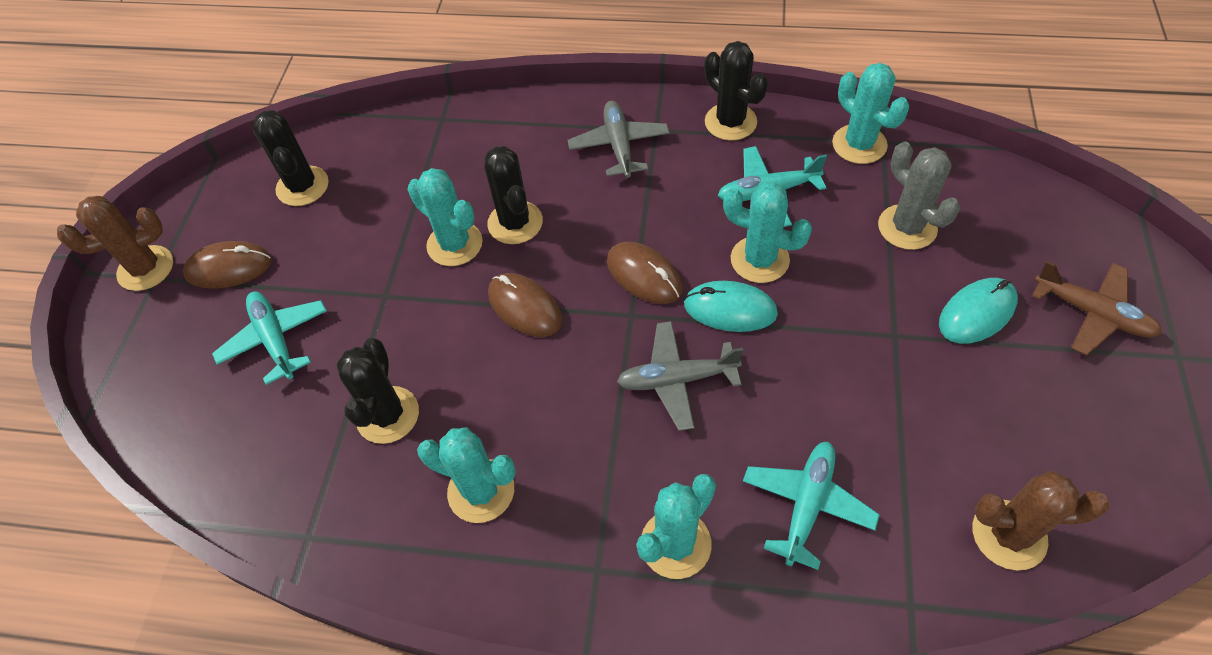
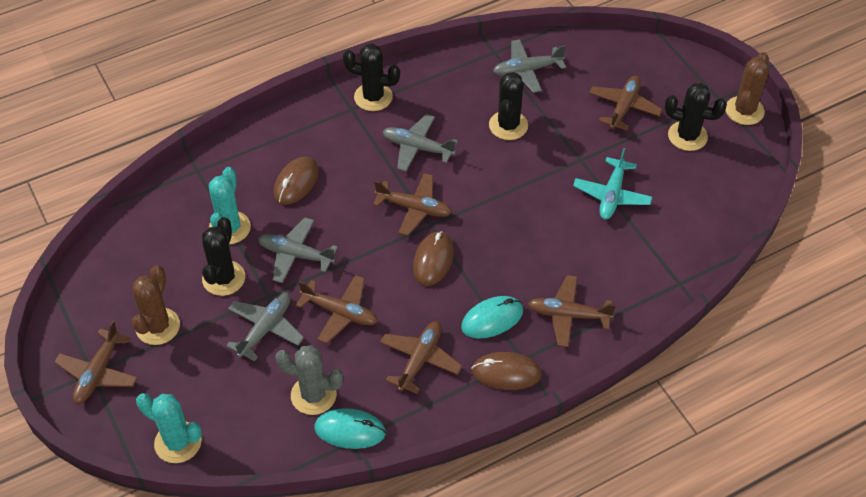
brown plane: 1 -> 6
grey plane: 2 -> 4
turquoise cactus: 5 -> 2
turquoise plane: 3 -> 1

